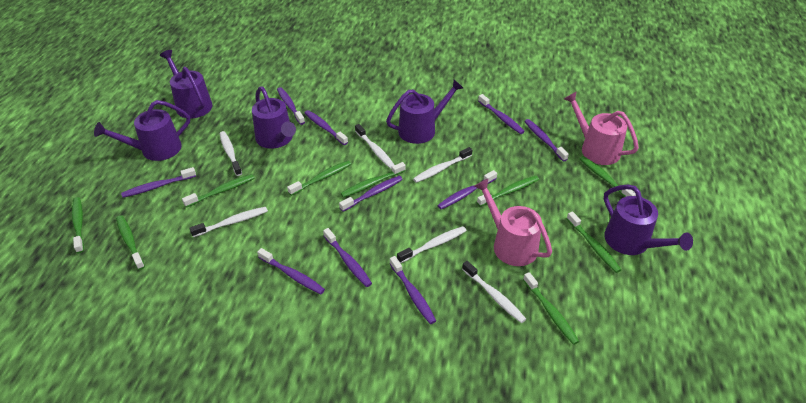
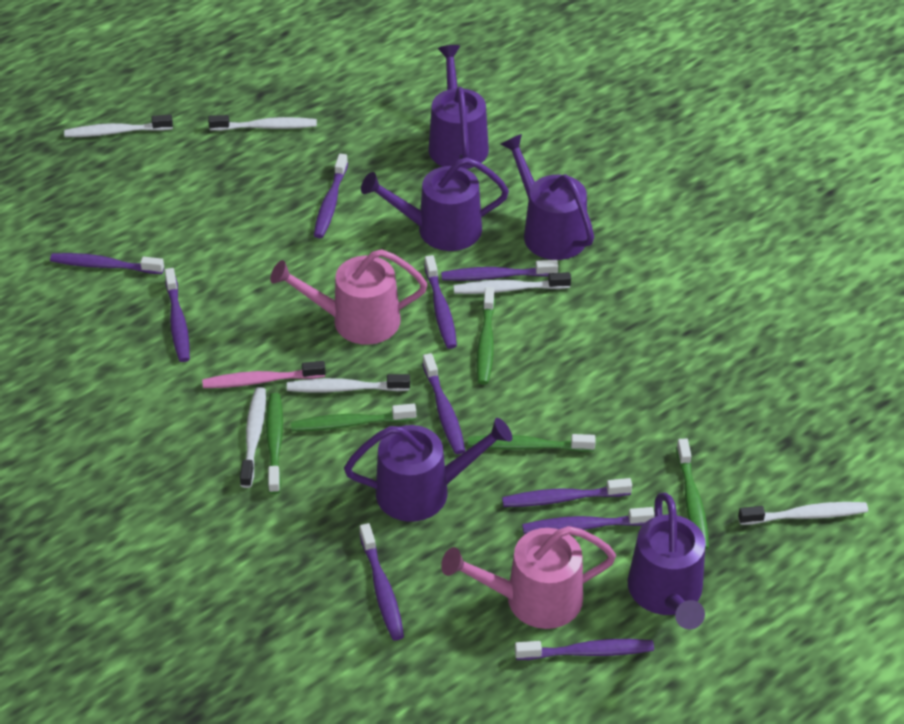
green toothbrush: 9 -> 5
pink toothbrush: 0 -> 1

